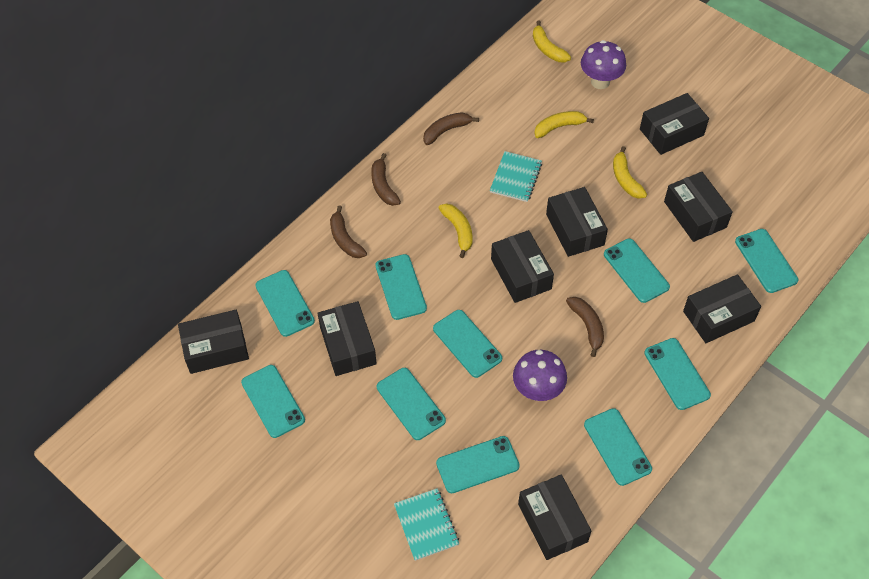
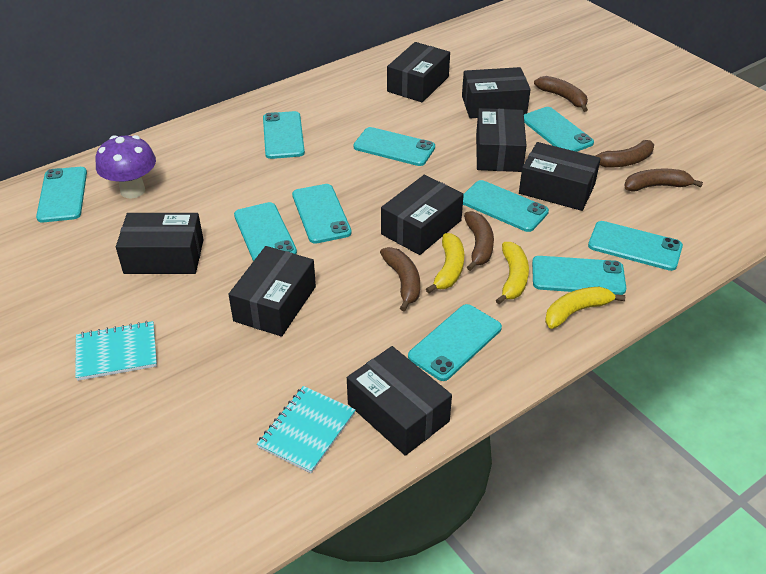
brown banana: 4 -> 5
purple mushroom: 2 -> 1
yellow banana: 4 -> 3

